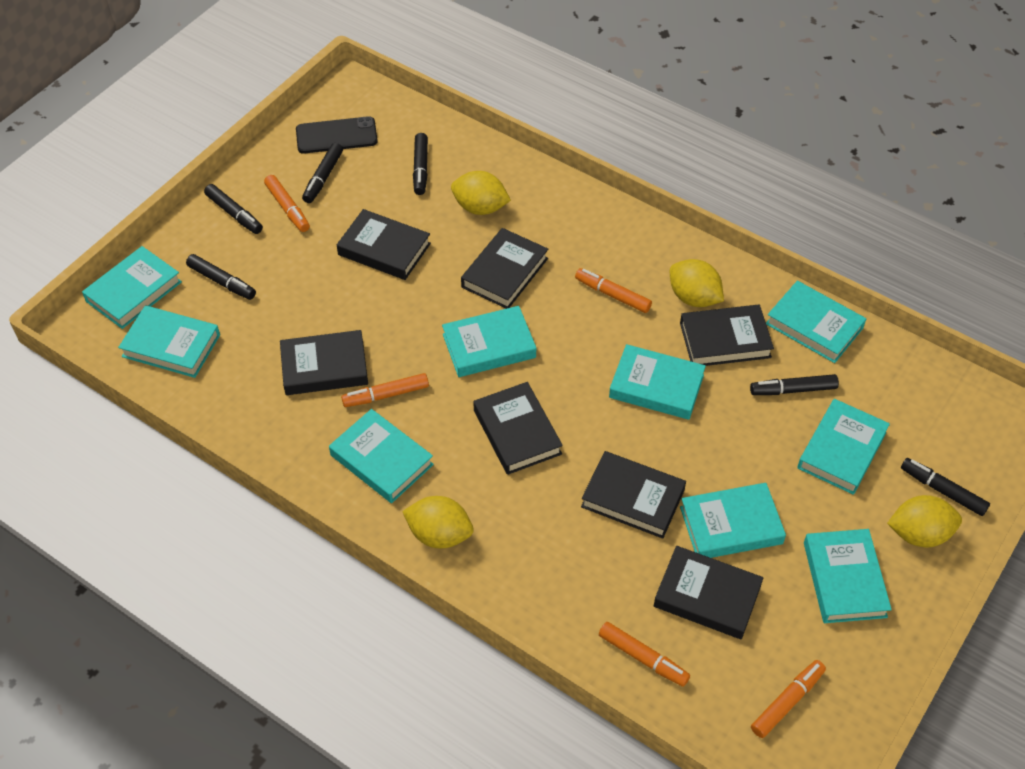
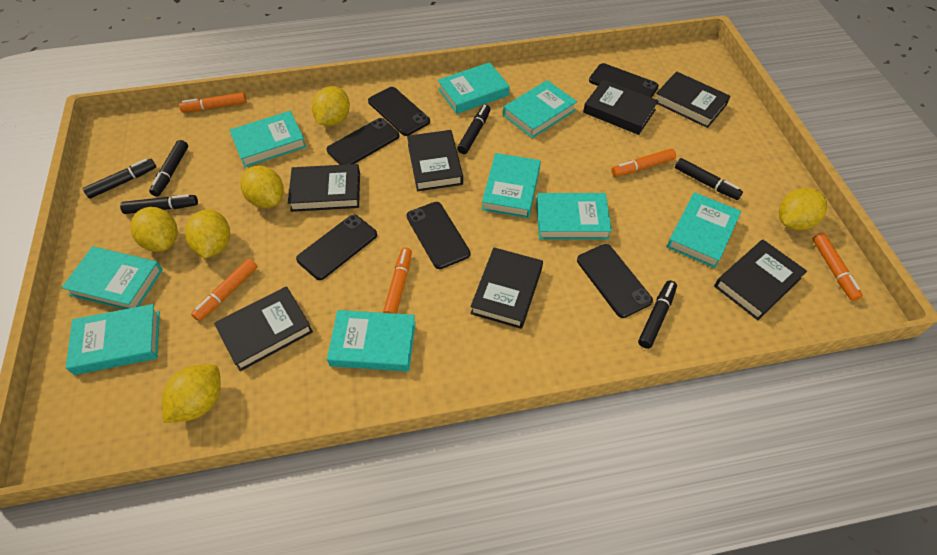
black phone: 1 -> 6
yellow lemon: 4 -> 6

